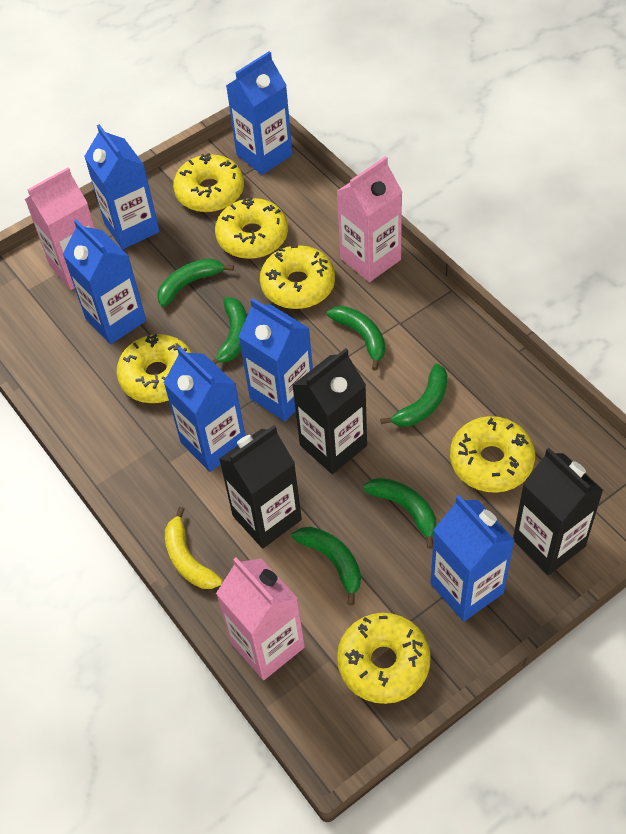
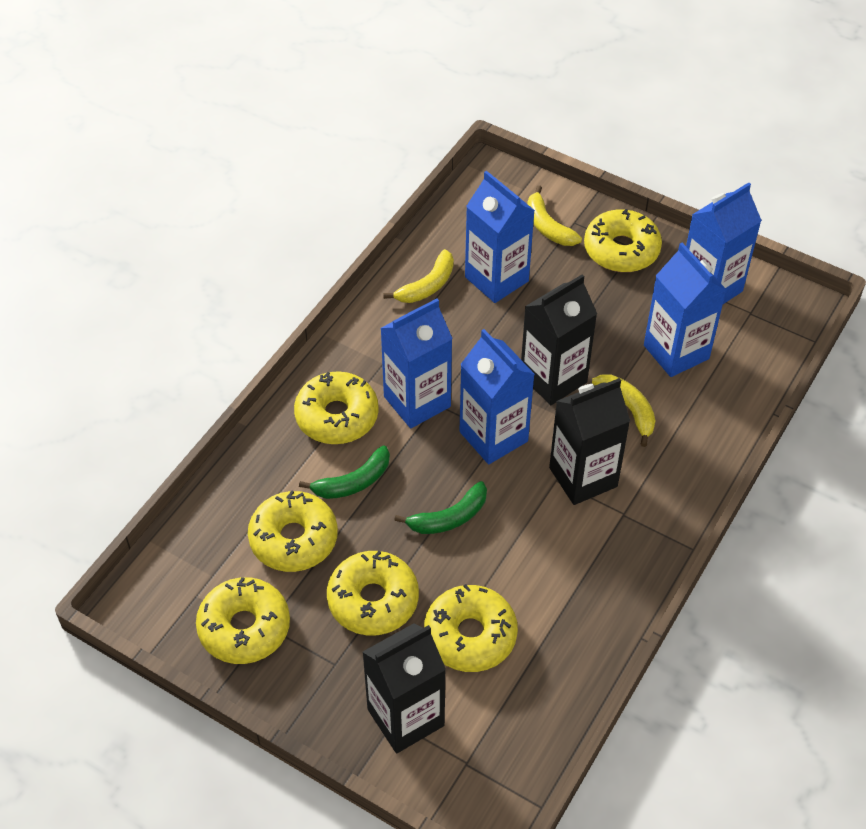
blue carton: 6 -> 5
green banana: 6 -> 2
pink carton: 3 -> 0
yellow banana: 1 -> 3

